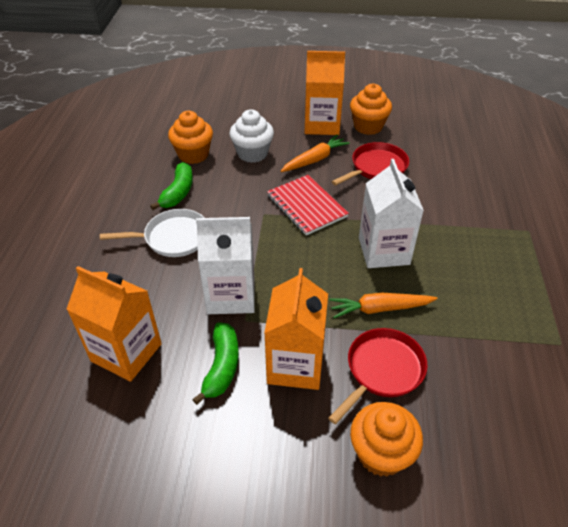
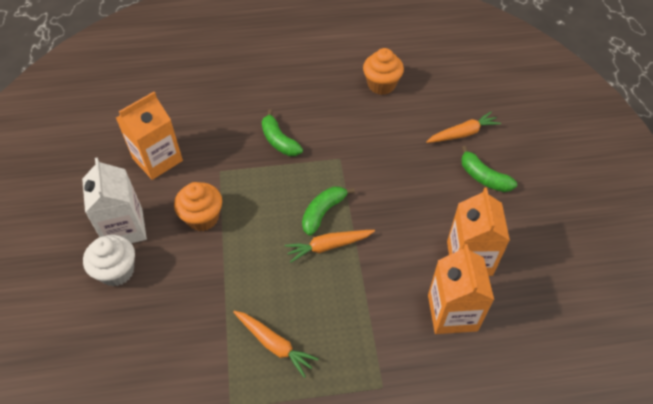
green banana: 2 -> 3
orange carrot: 2 -> 3
orange cupcake: 3 -> 2
red notebook: 1 -> 0
red pan: 2 -> 0
white carton: 2 -> 1
white pan: 1 -> 0

